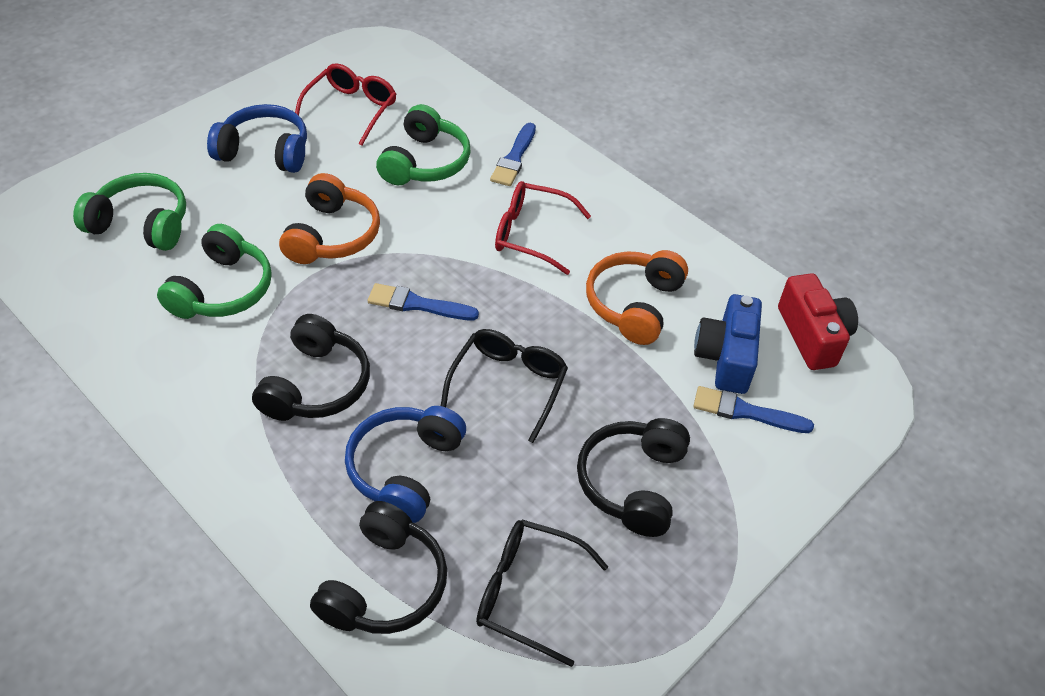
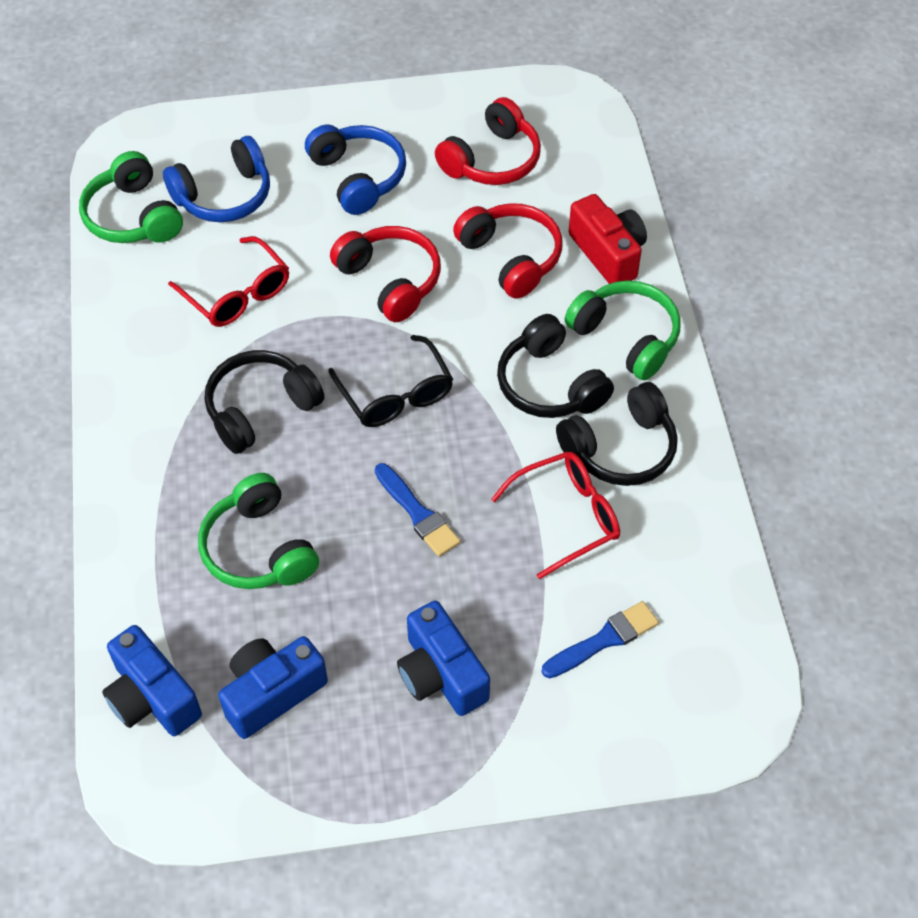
black glasses: 2 -> 1
blue brush: 3 -> 2
blue camera: 1 -> 3
orange headphones: 2 -> 0
red headphones: 0 -> 3

